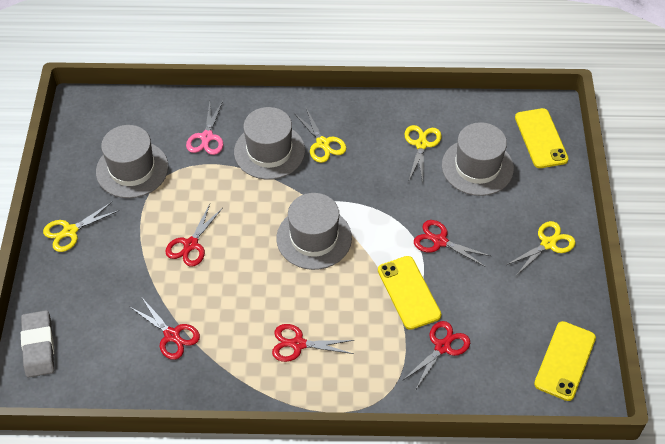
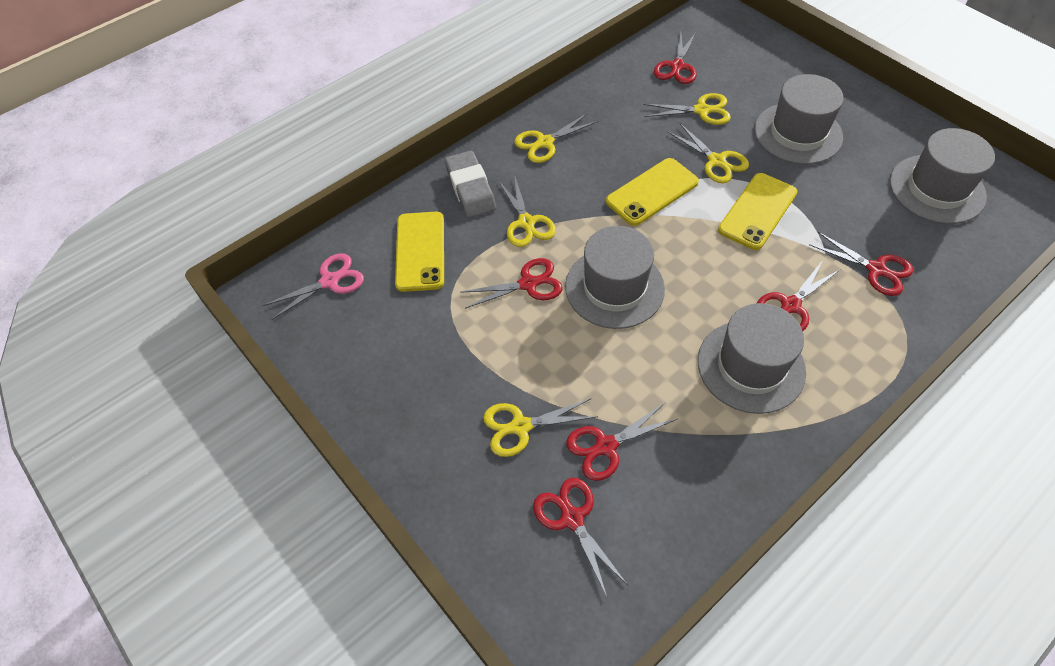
red scissors: 5 -> 6
yellow scissors: 4 -> 5

